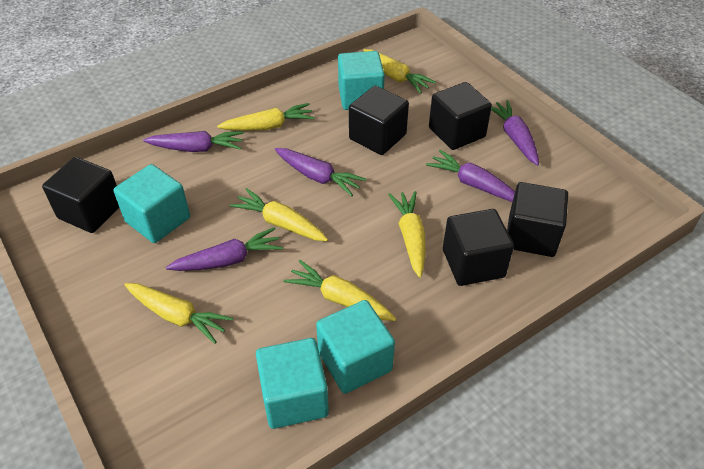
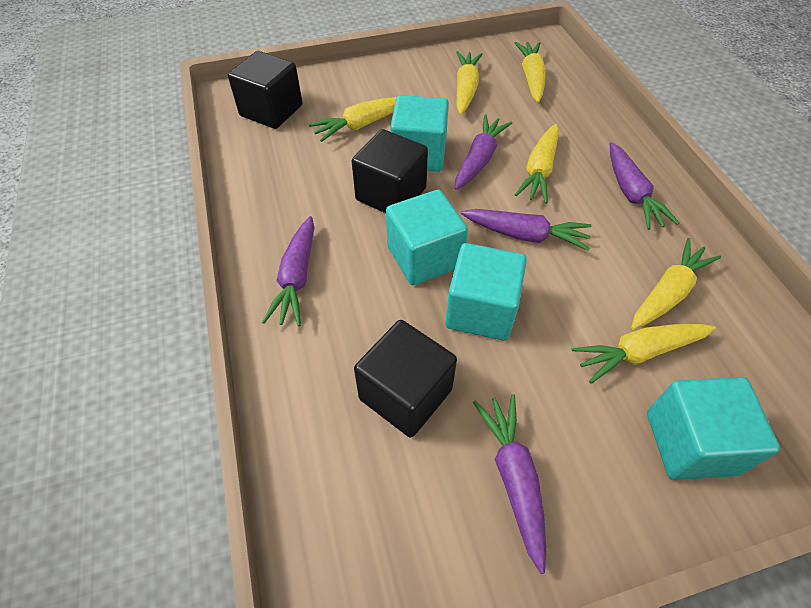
black cube: 5 -> 3

